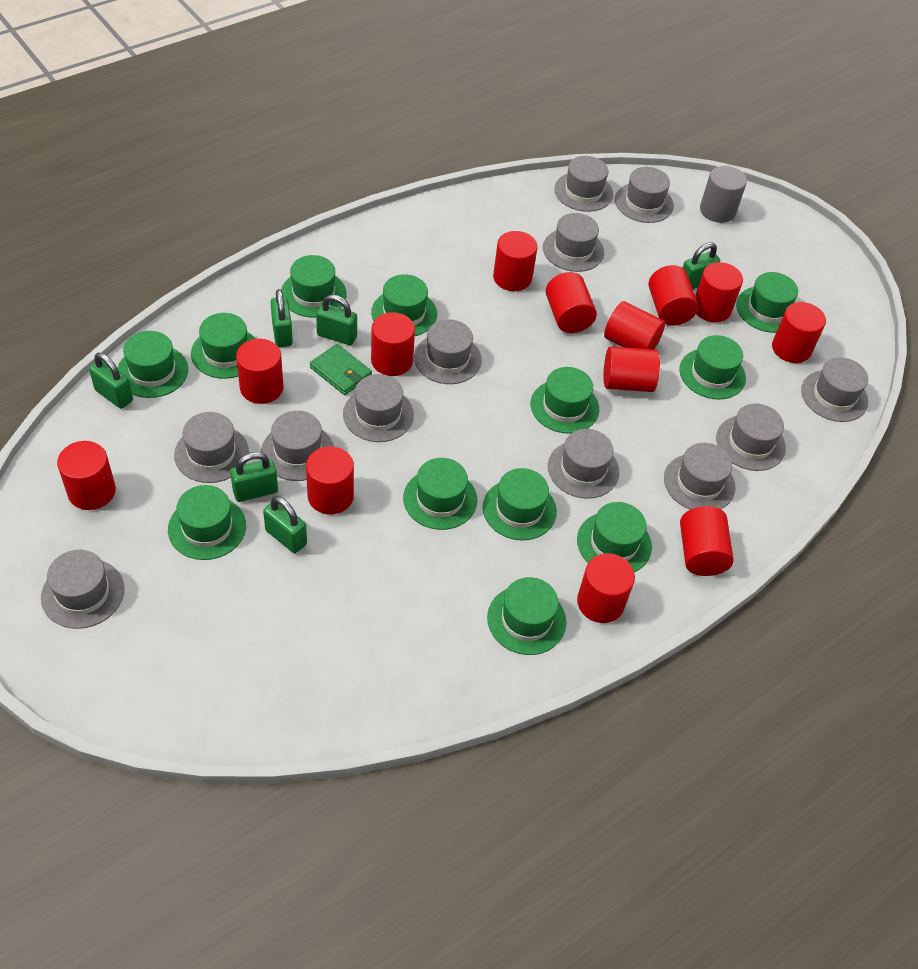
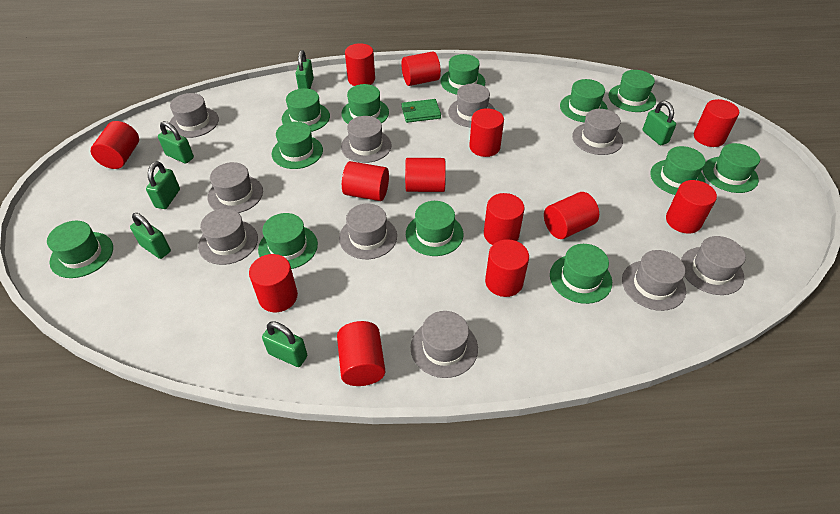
grey cylinder: 1 -> 0
grey hat: 12 -> 10

